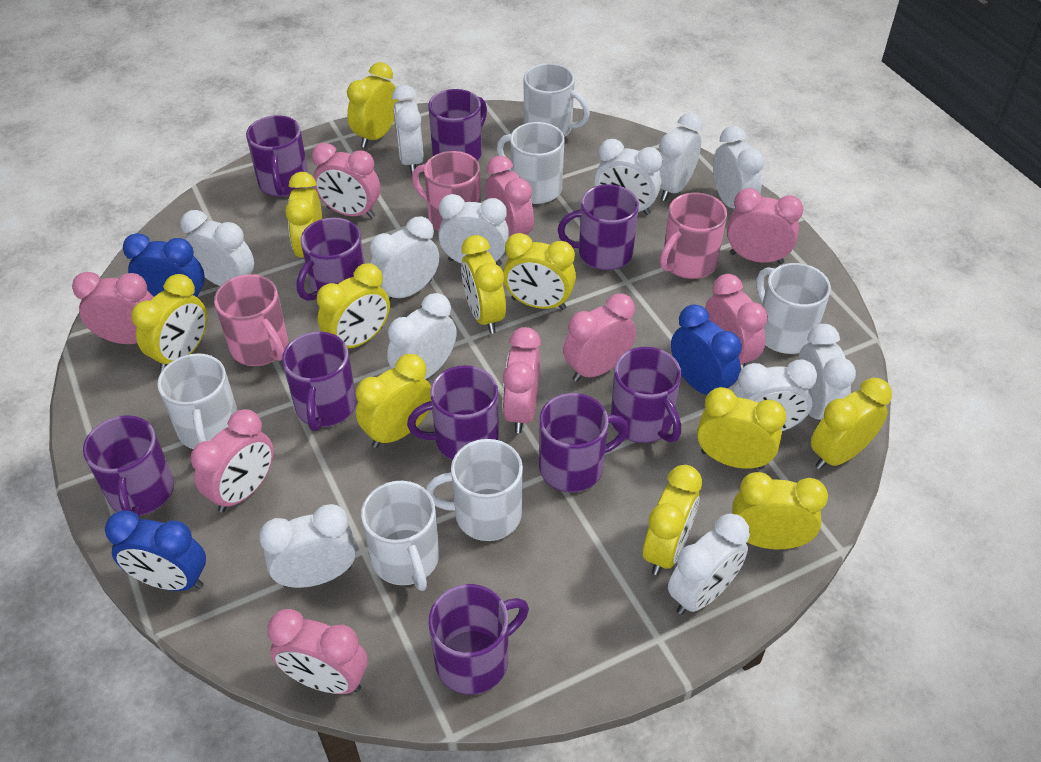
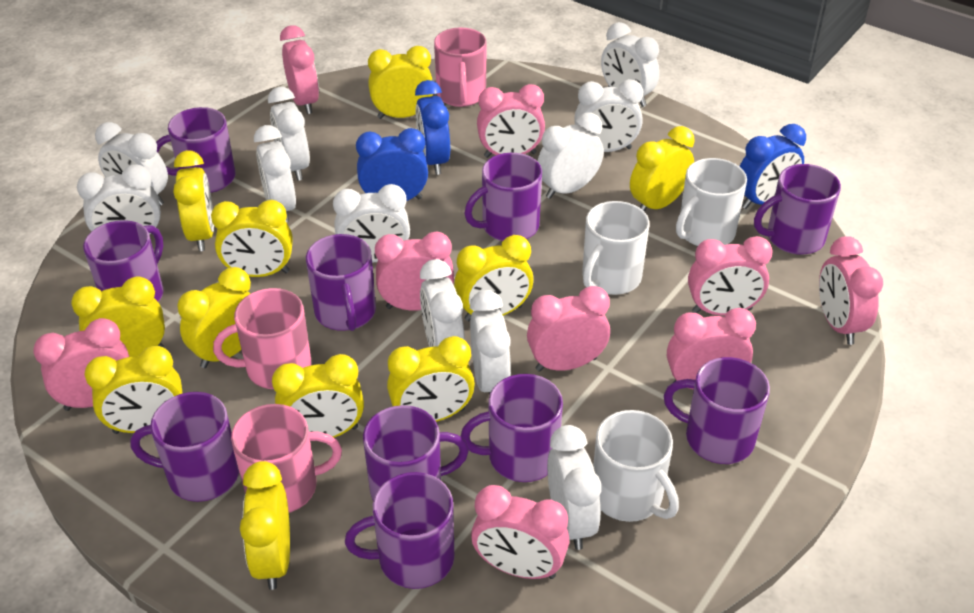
white clock: 12 -> 11
white mug: 6 -> 3

